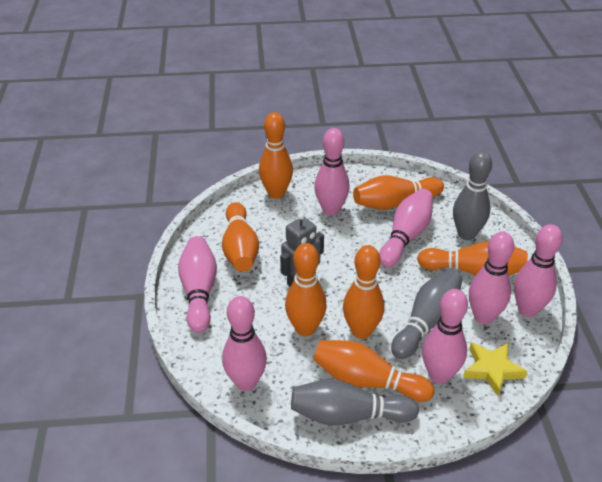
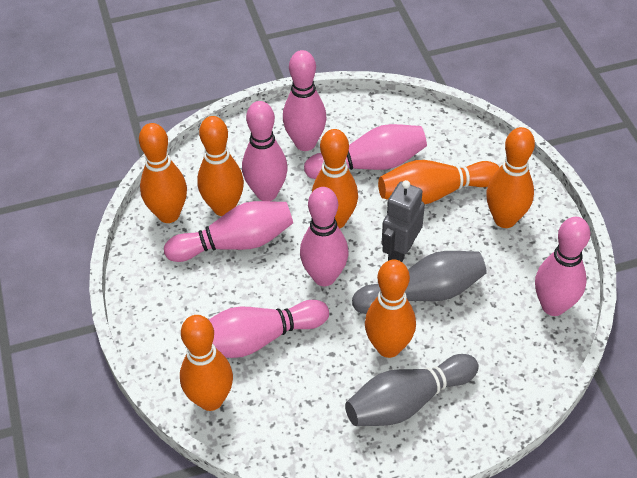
grey bowling pin: 3 -> 2
yellow star: 1 -> 0

